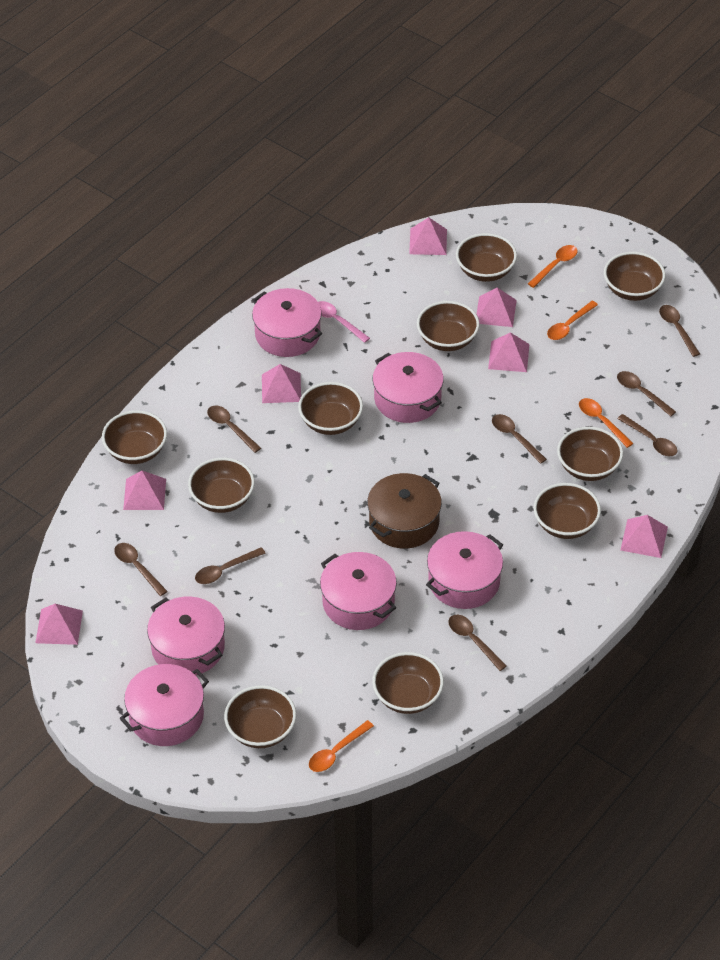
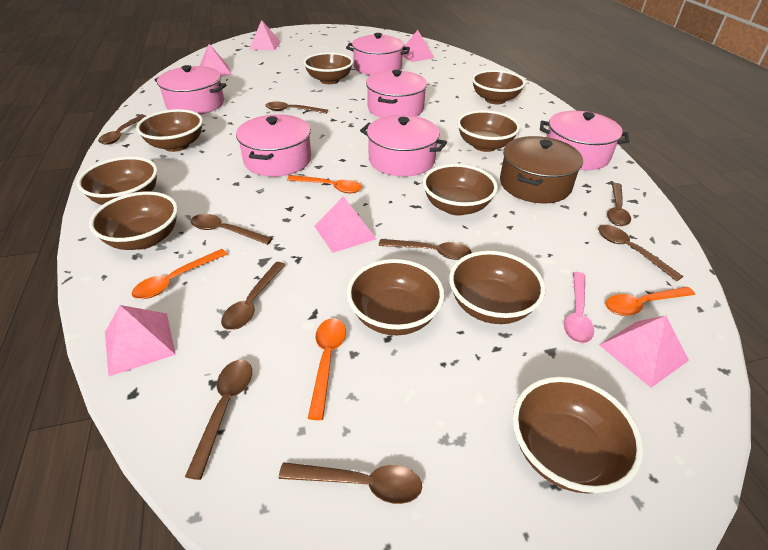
brown spoon: 8 -> 9
pink pyramid: 7 -> 6

